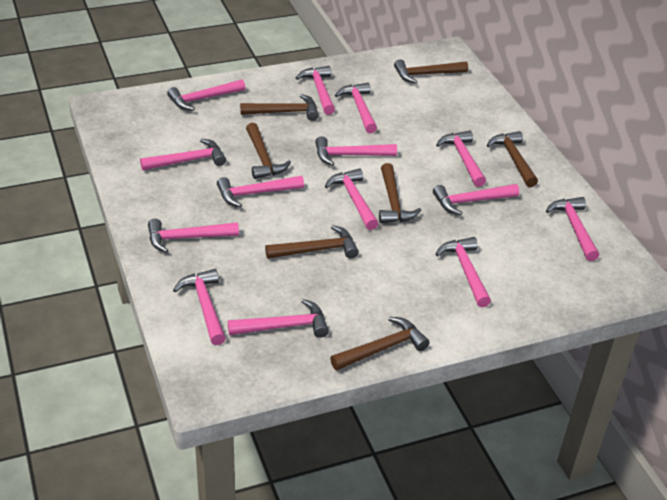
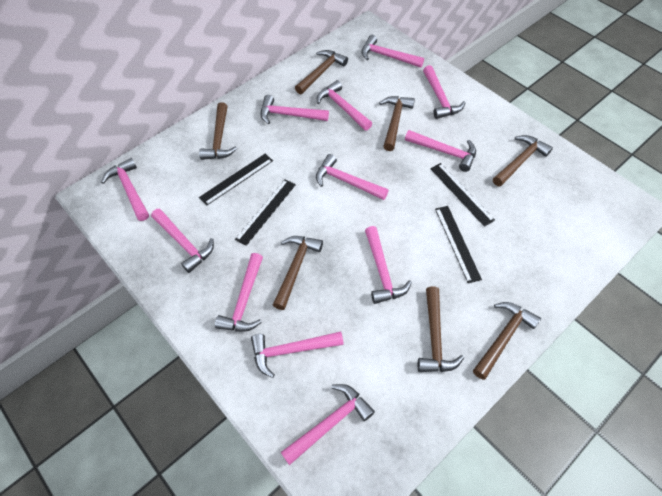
black ruler: 0 -> 4
pink hammer: 14 -> 12

